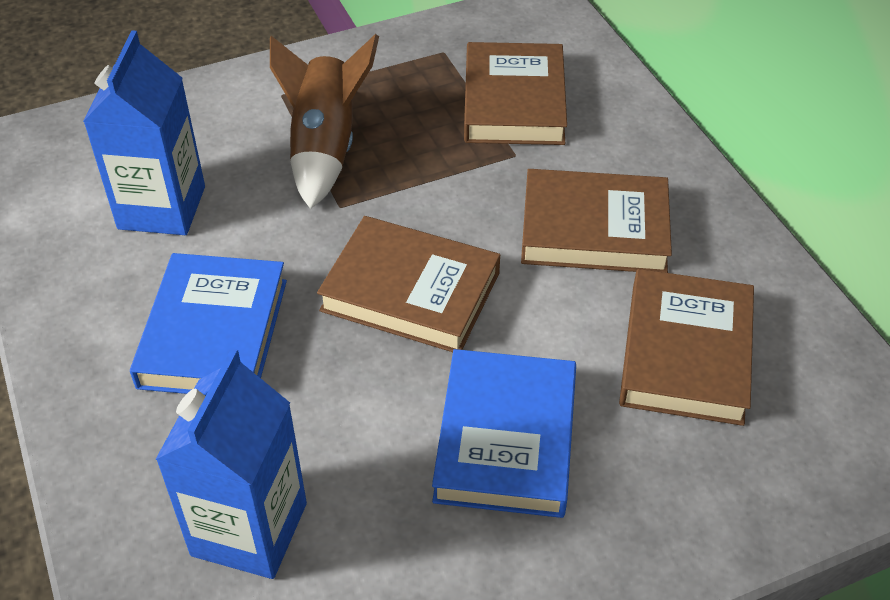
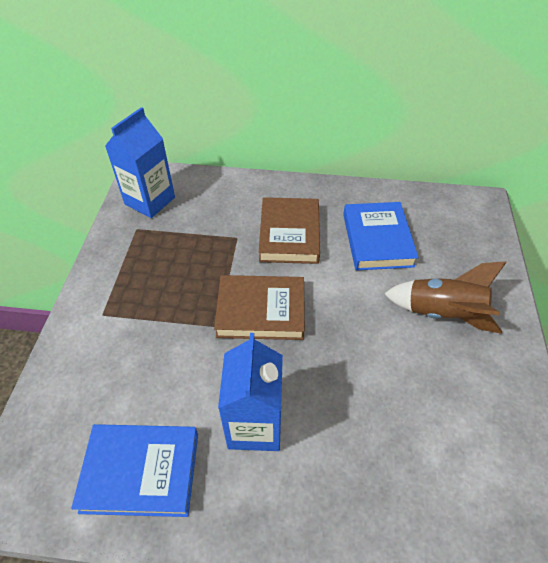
brown book: 4 -> 2

